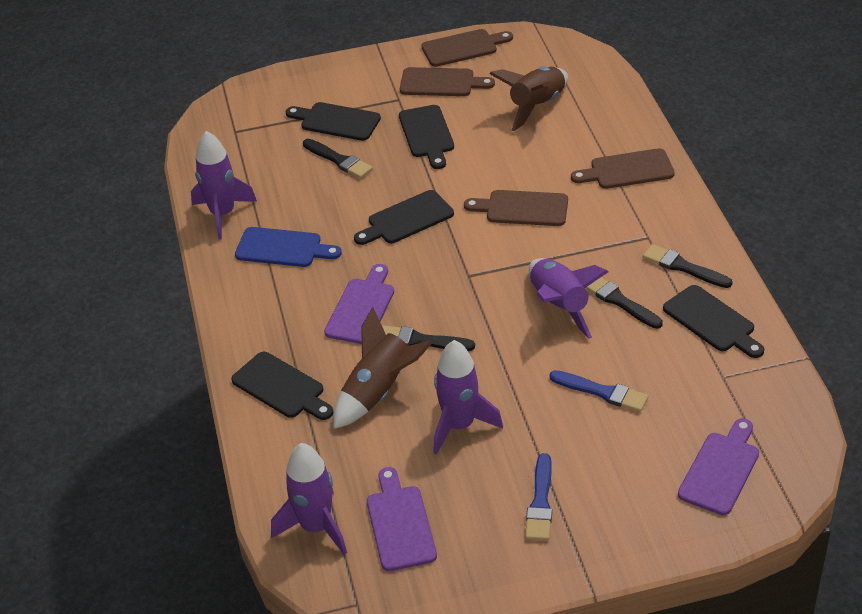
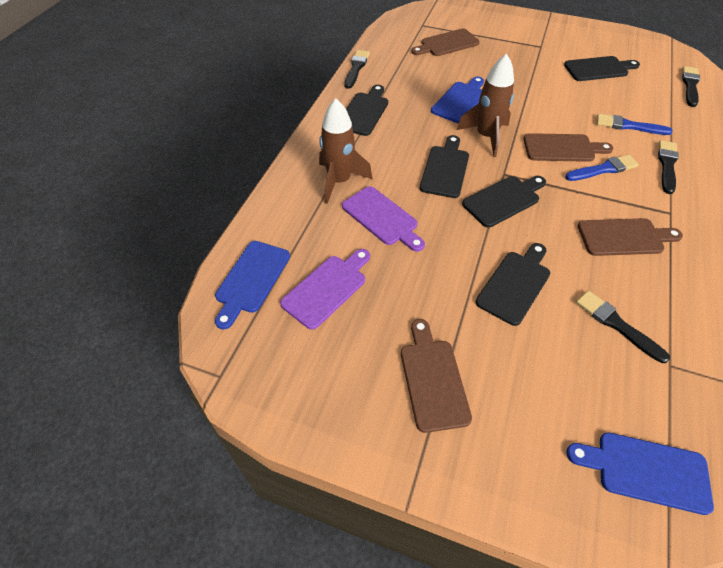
blue cutting board: 1 -> 3
purple cutting board: 3 -> 2
purple rocket: 4 -> 0

